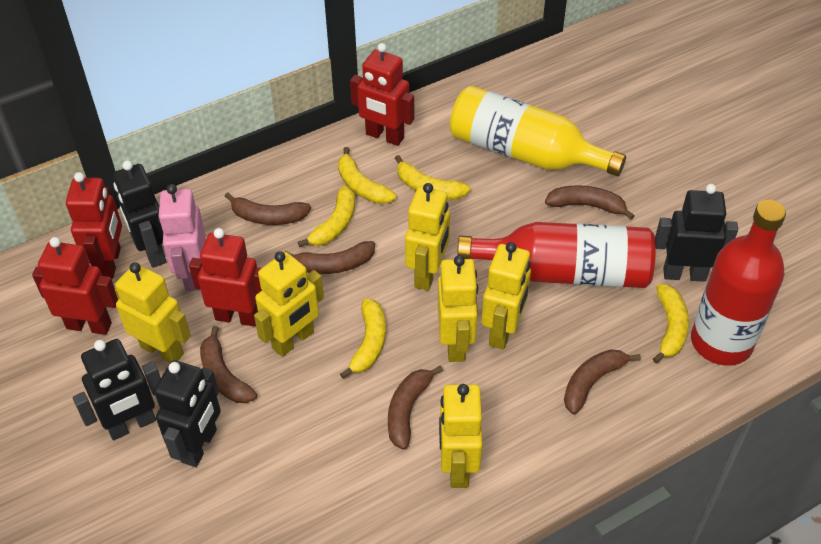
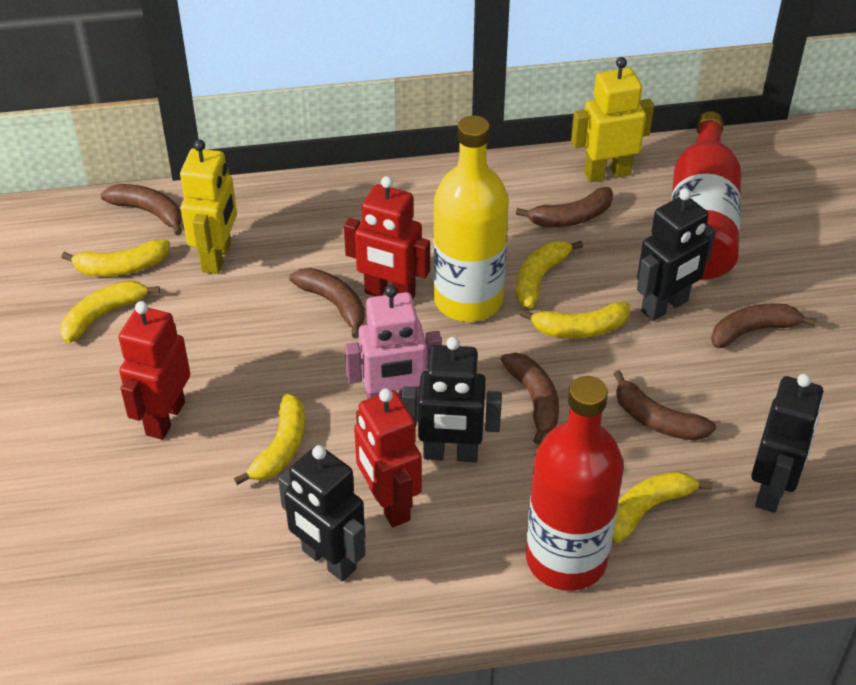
red robot: 4 -> 3
yellow banana: 5 -> 6
yellow robot: 6 -> 2

